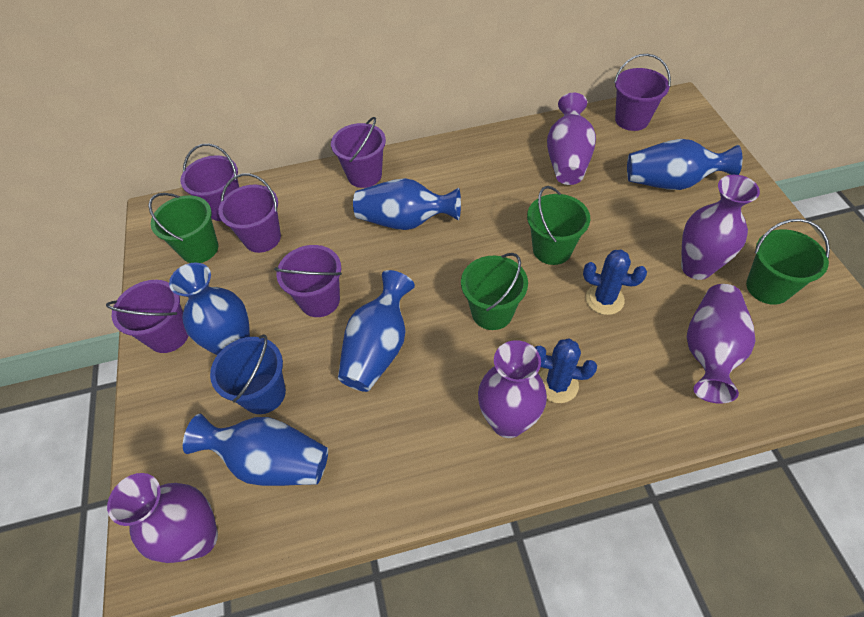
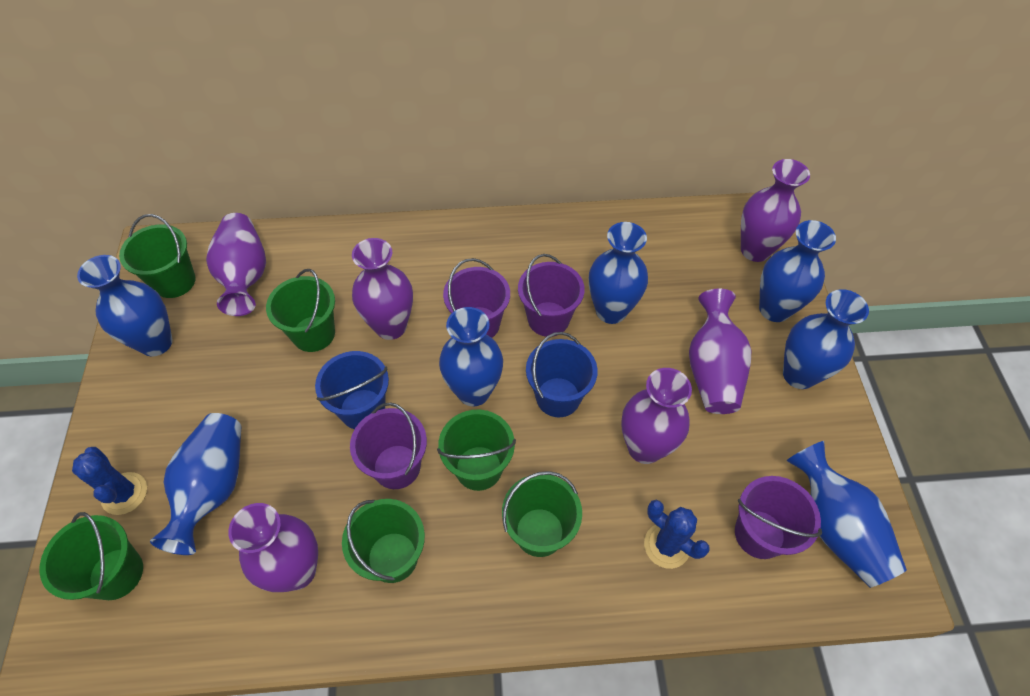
blue bucket: 1 -> 2
blue vase: 5 -> 7
green bucket: 4 -> 6
purple bucket: 6 -> 4
purple vase: 5 -> 6

